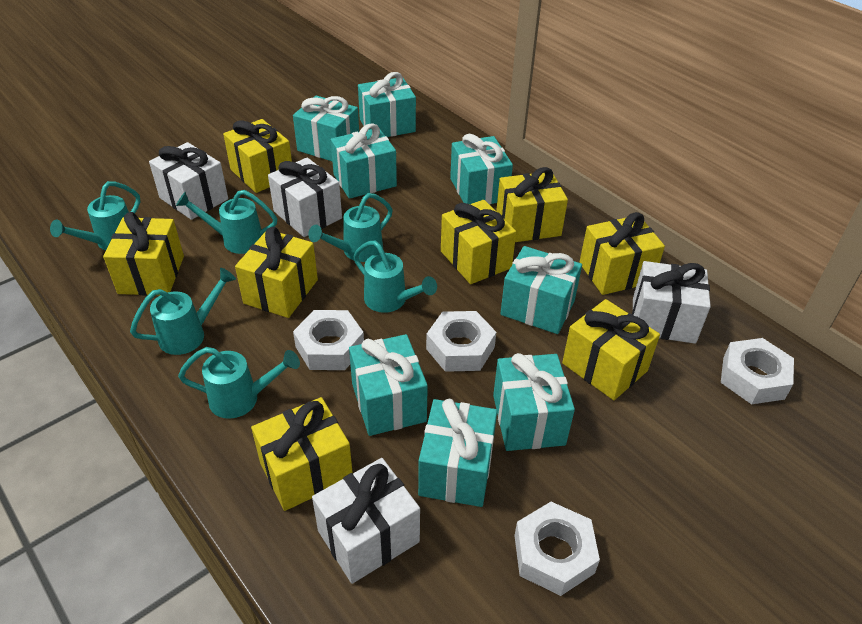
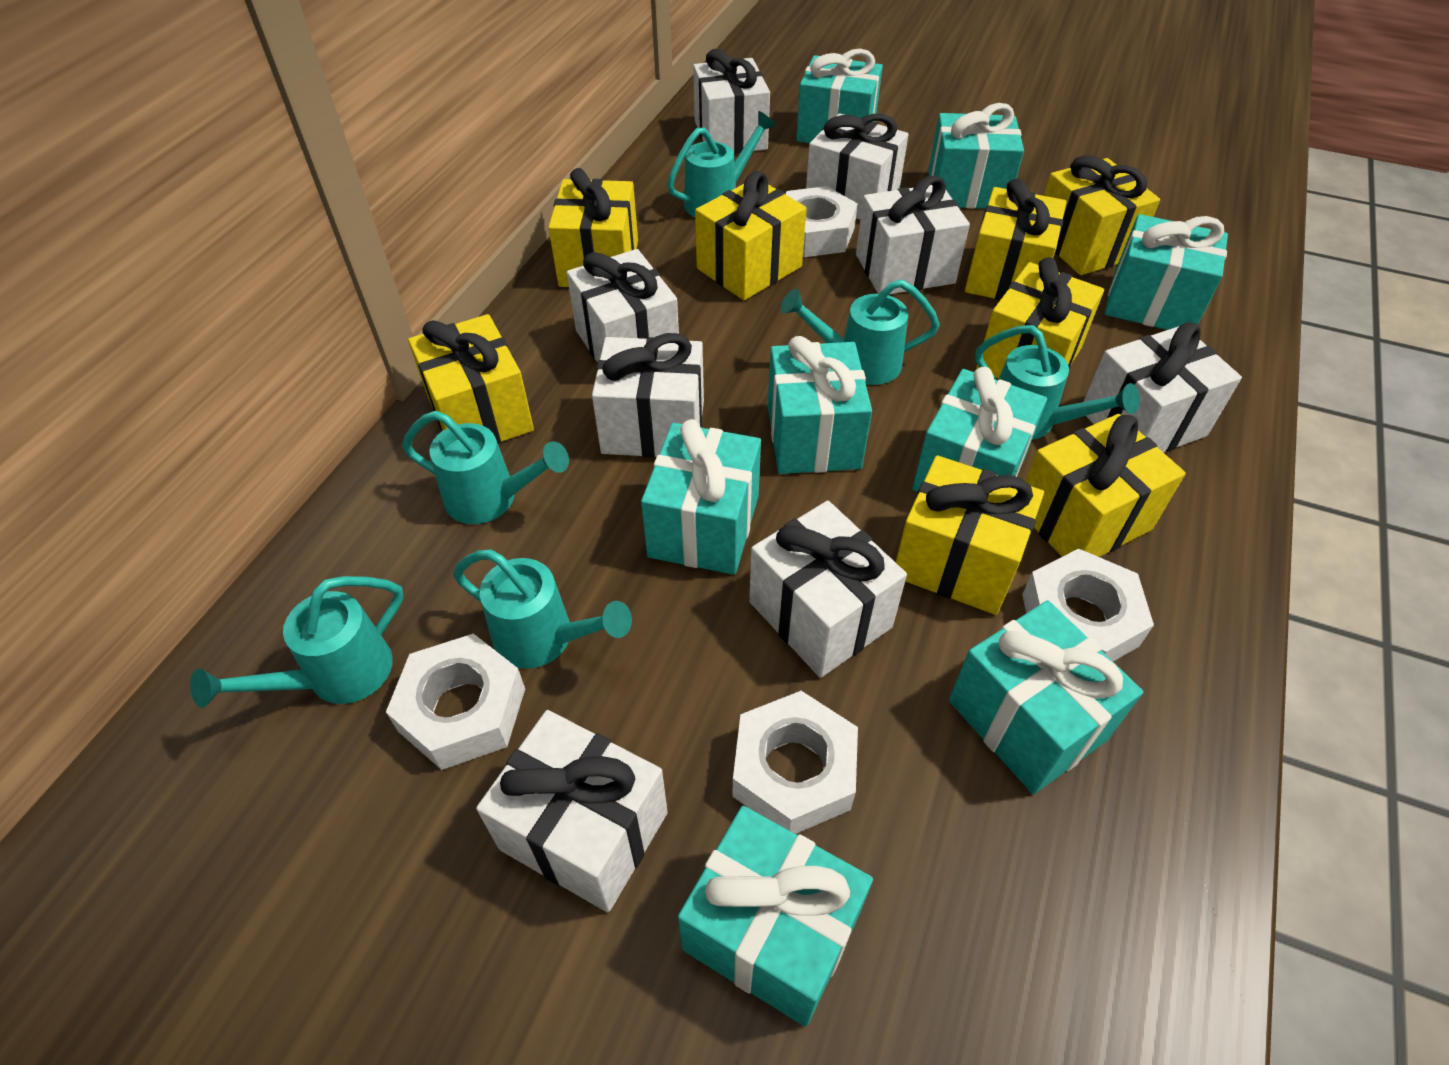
white gift: 4 -> 8

